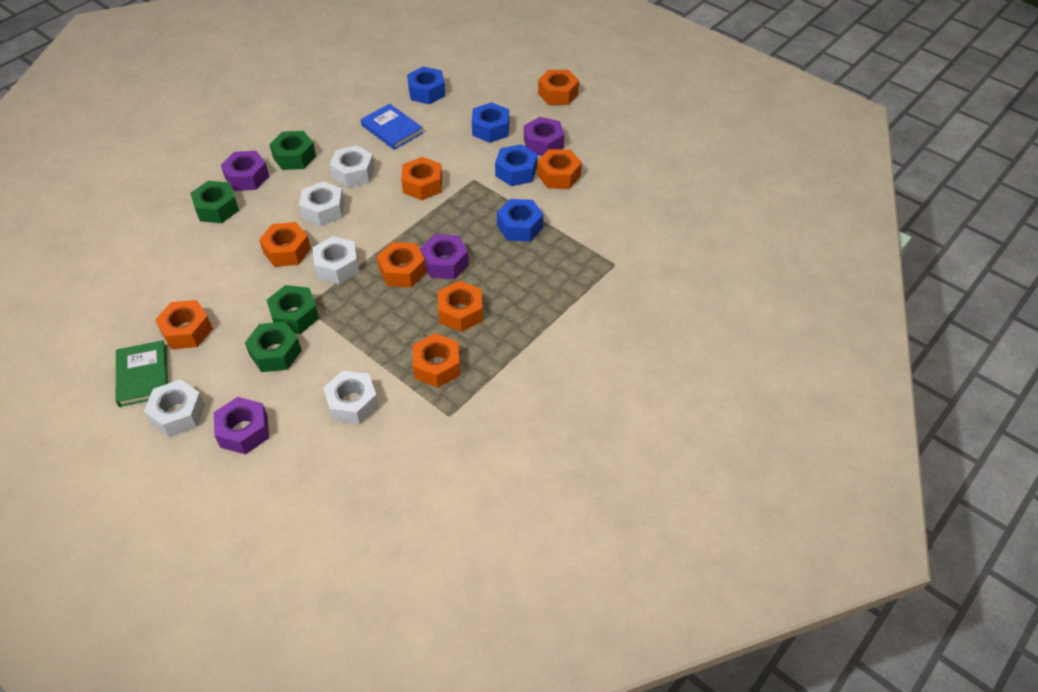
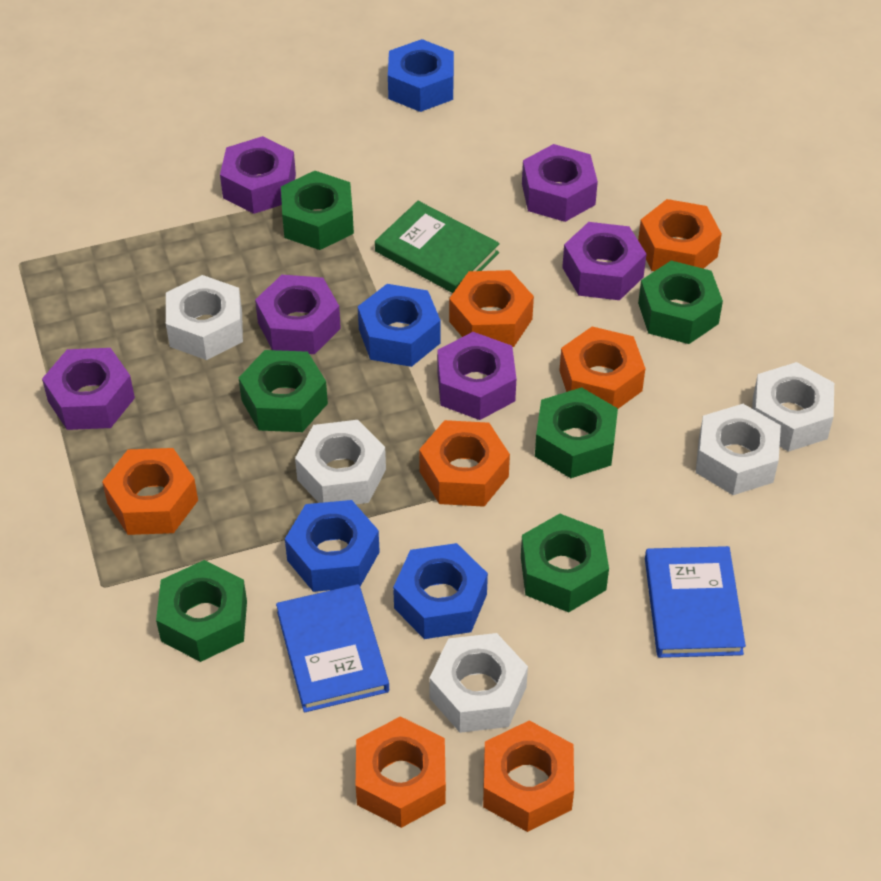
blue book: 1 -> 2
green nut: 4 -> 6
orange nut: 8 -> 7
purple nut: 4 -> 6

